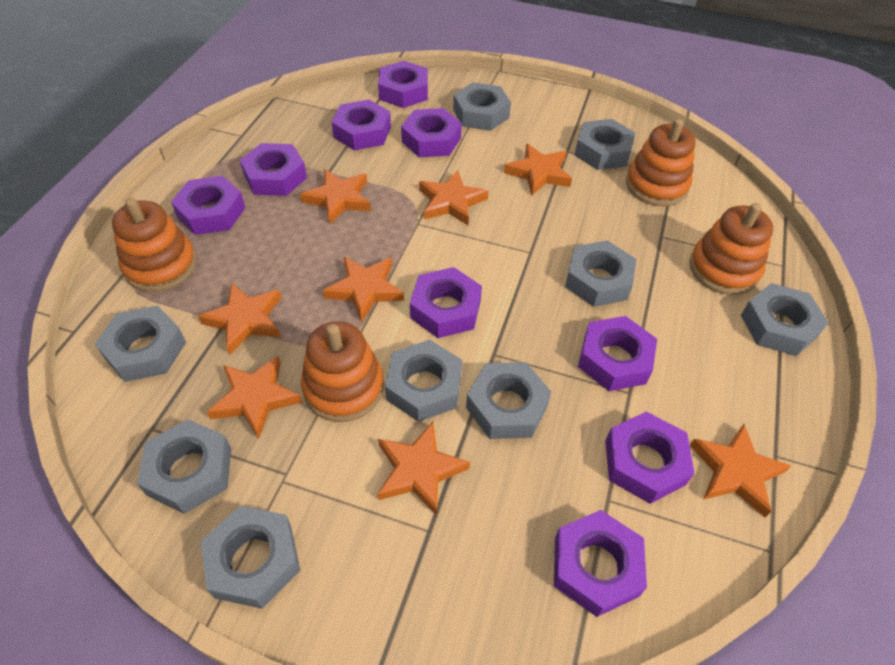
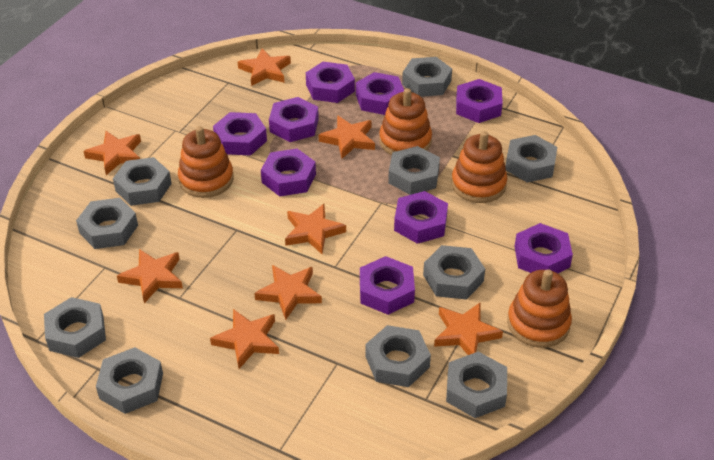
grey nut: 9 -> 10

